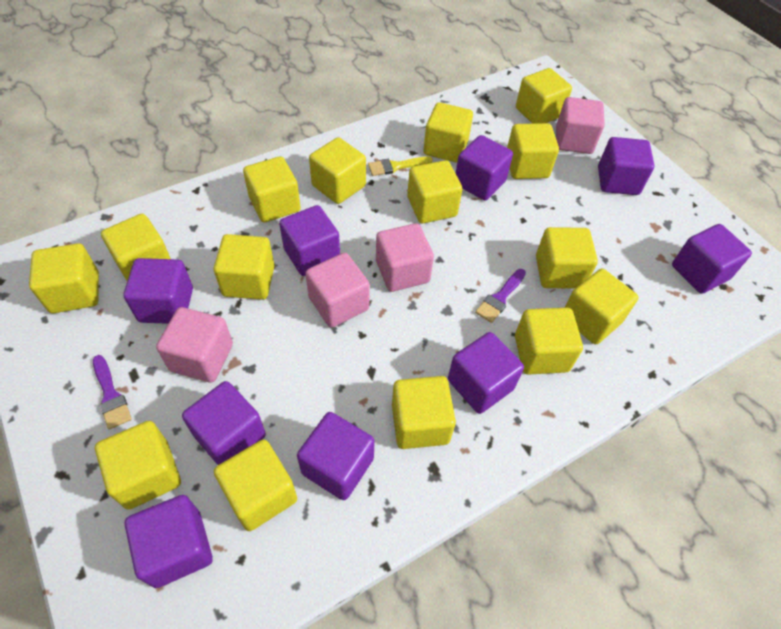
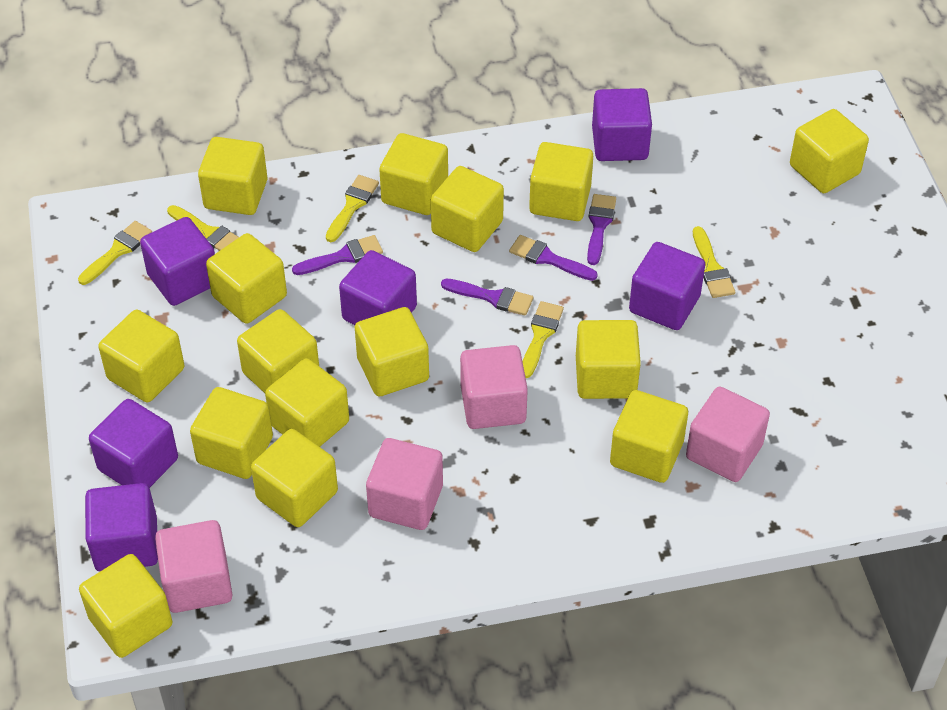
purple brush: 2 -> 4
purple cube: 9 -> 6
yellow brush: 1 -> 5

